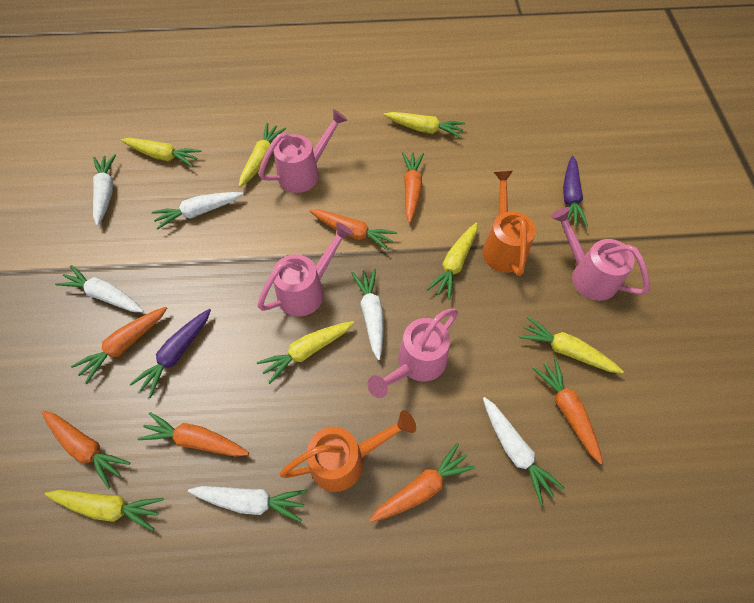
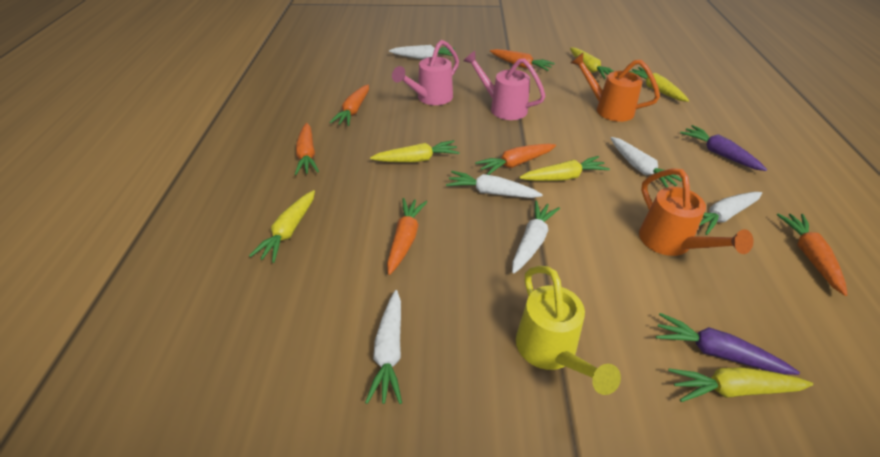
orange carrot: 7 -> 6
pink watering can: 4 -> 2
yellow carrot: 7 -> 6
yellow watering can: 0 -> 1

